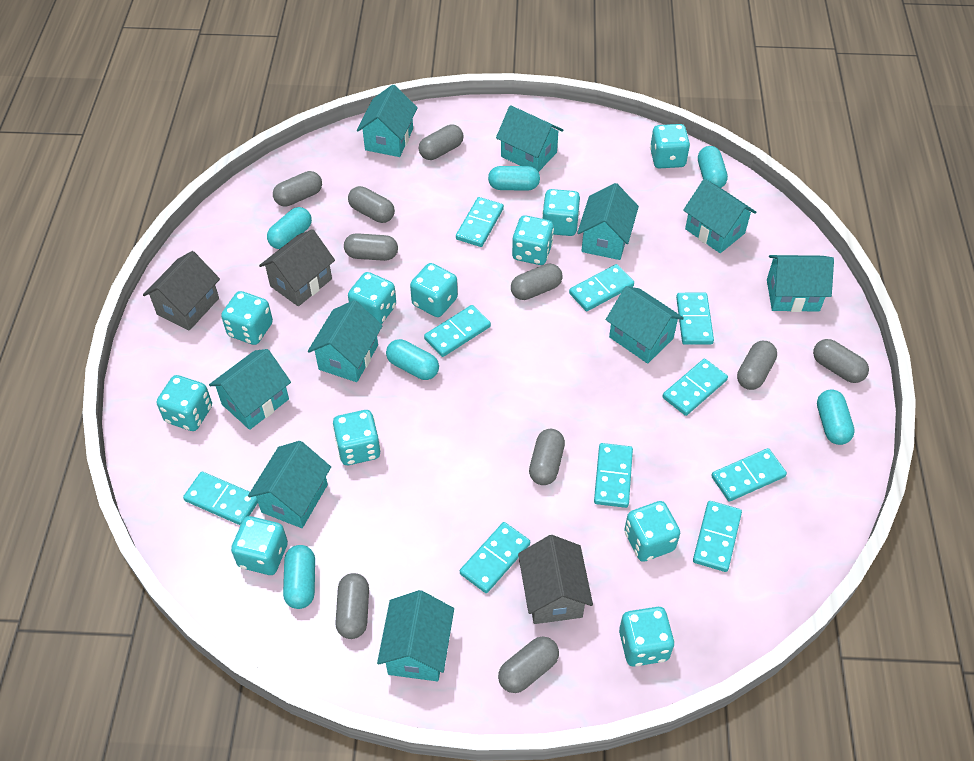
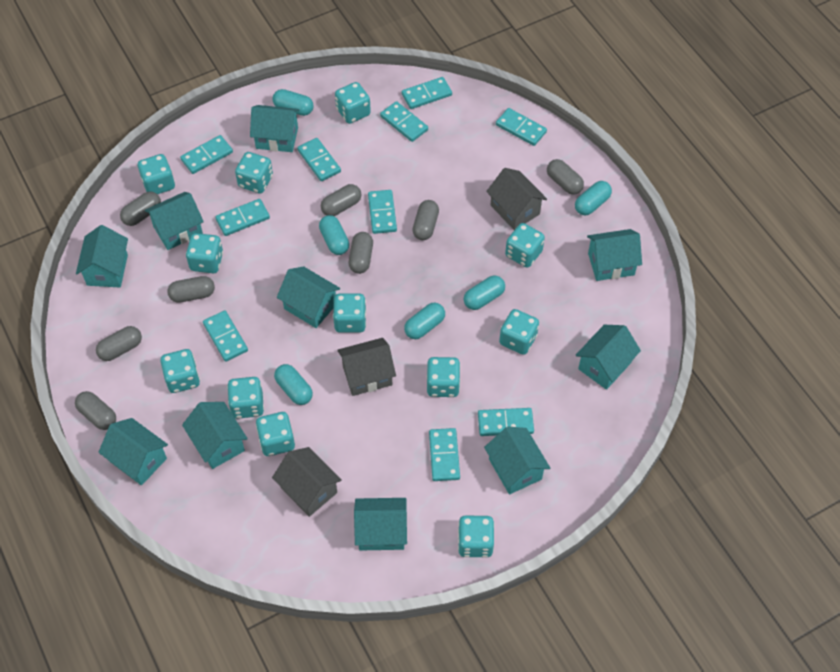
grey capsule: 10 -> 8
turquoise dice: 11 -> 12

